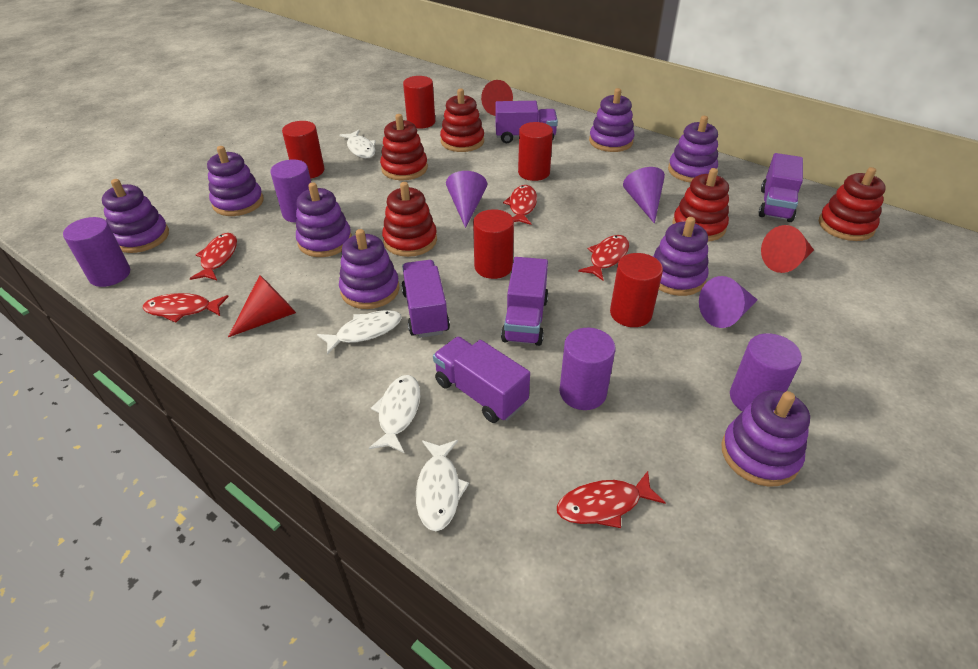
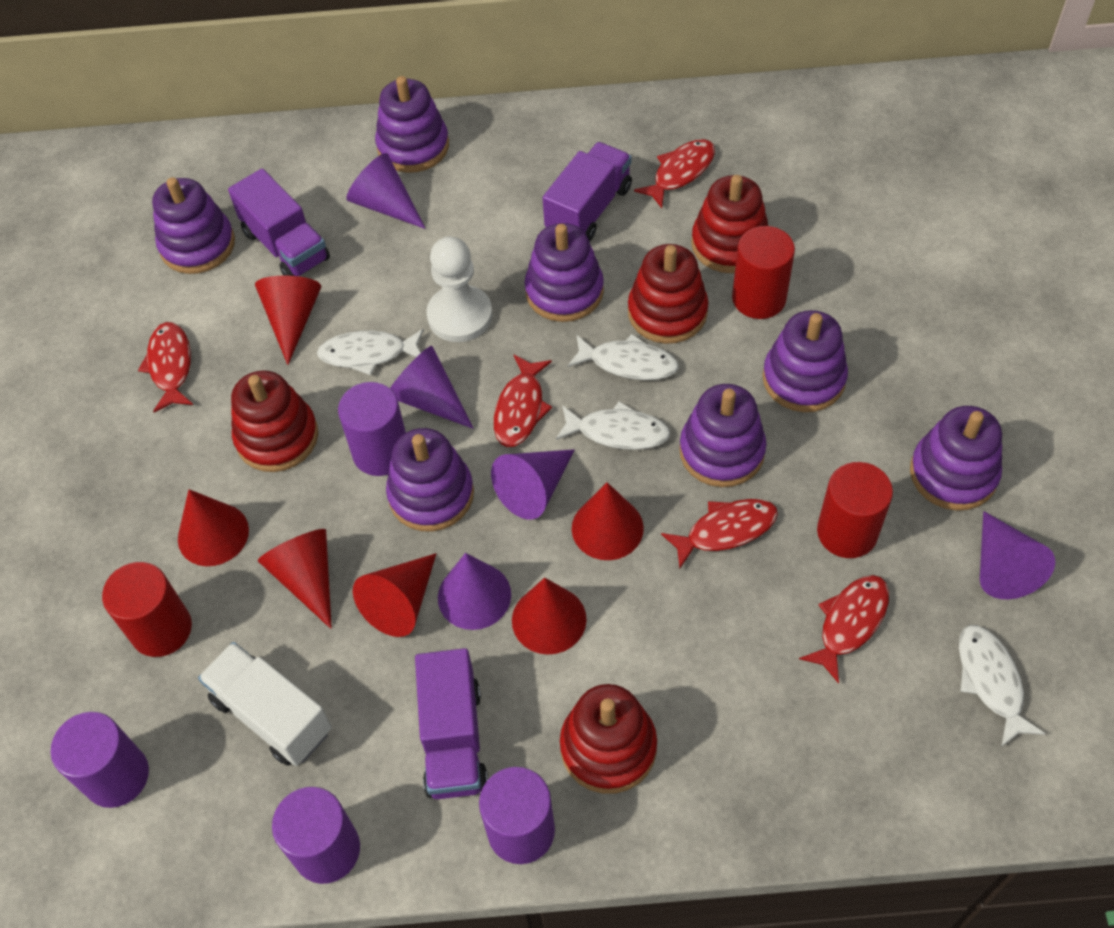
purple cone: 3 -> 5
purple stacking toy: 8 -> 7
purple truck: 5 -> 3
red cone: 3 -> 6
red cylinder: 5 -> 3
red stacking toy: 5 -> 4
white pawn: 0 -> 1
white truck: 0 -> 1

